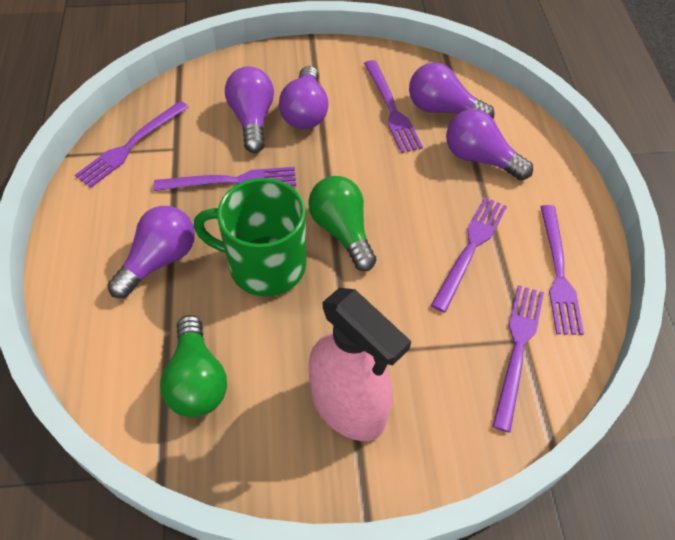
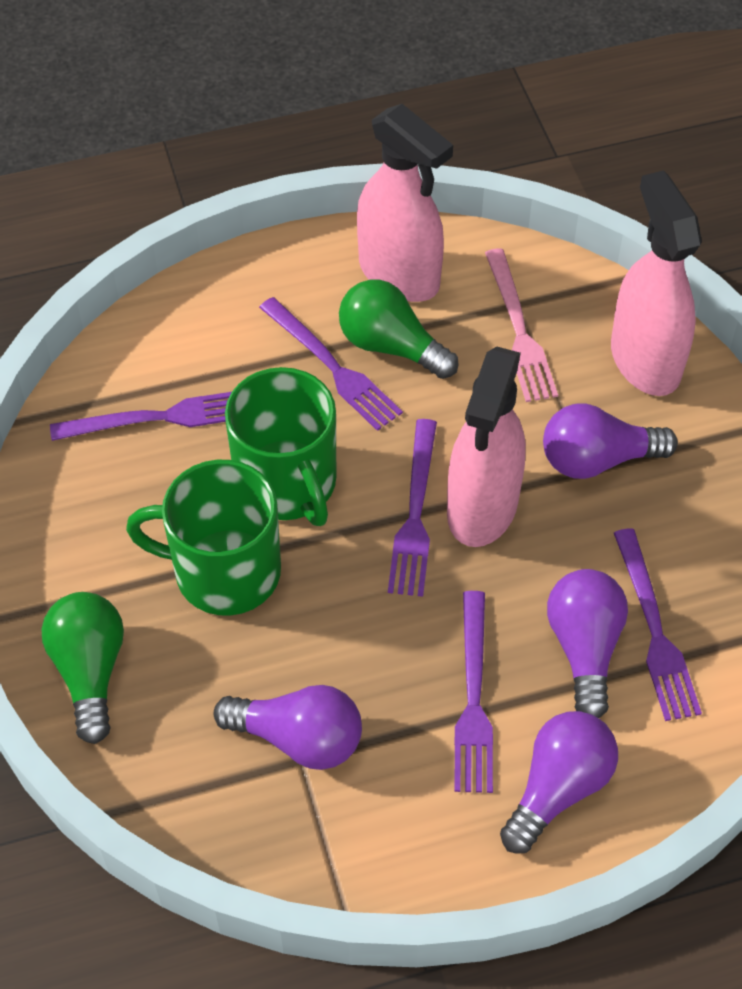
green mug: 1 -> 2
pink fork: 0 -> 1
pink spray bottle: 1 -> 3
purple fork: 6 -> 5
purple light bulb: 5 -> 4

